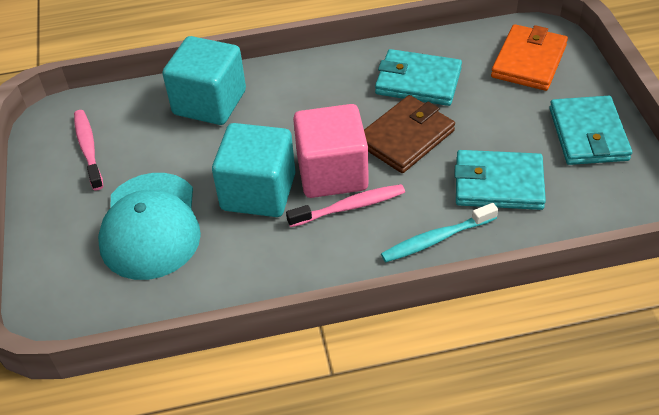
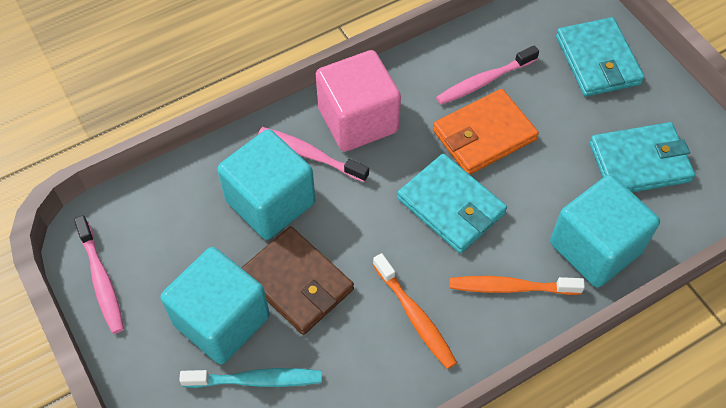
orange toothbrush: 0 -> 2
pink toothbrush: 2 -> 3
turquoise cap: 1 -> 0
turquoise cube: 2 -> 3

